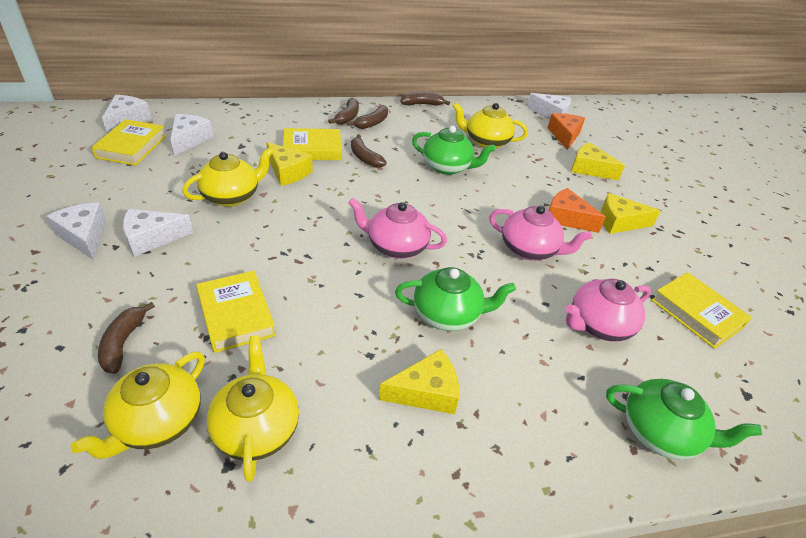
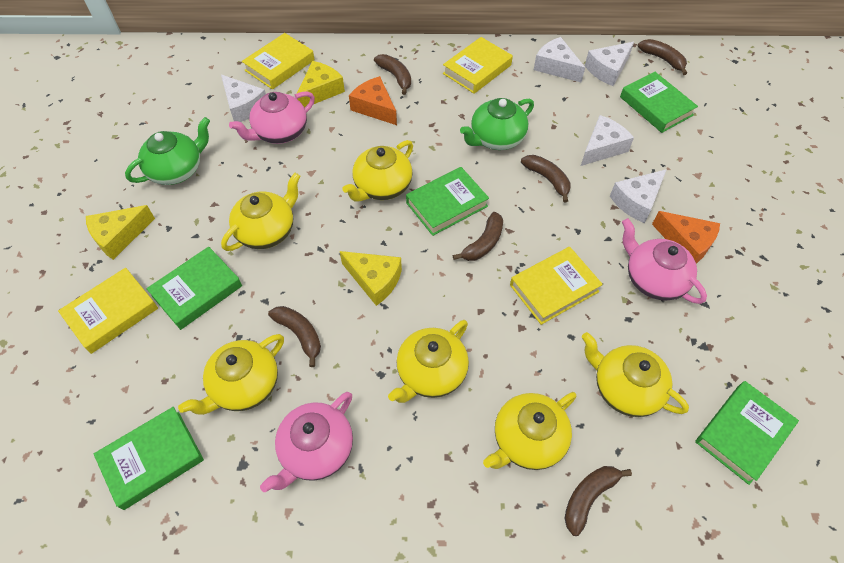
brown banana: 5 -> 6
green book: 0 -> 5
green teapot: 3 -> 2
yellow cheese: 4 -> 3
yellow teapot: 4 -> 6

